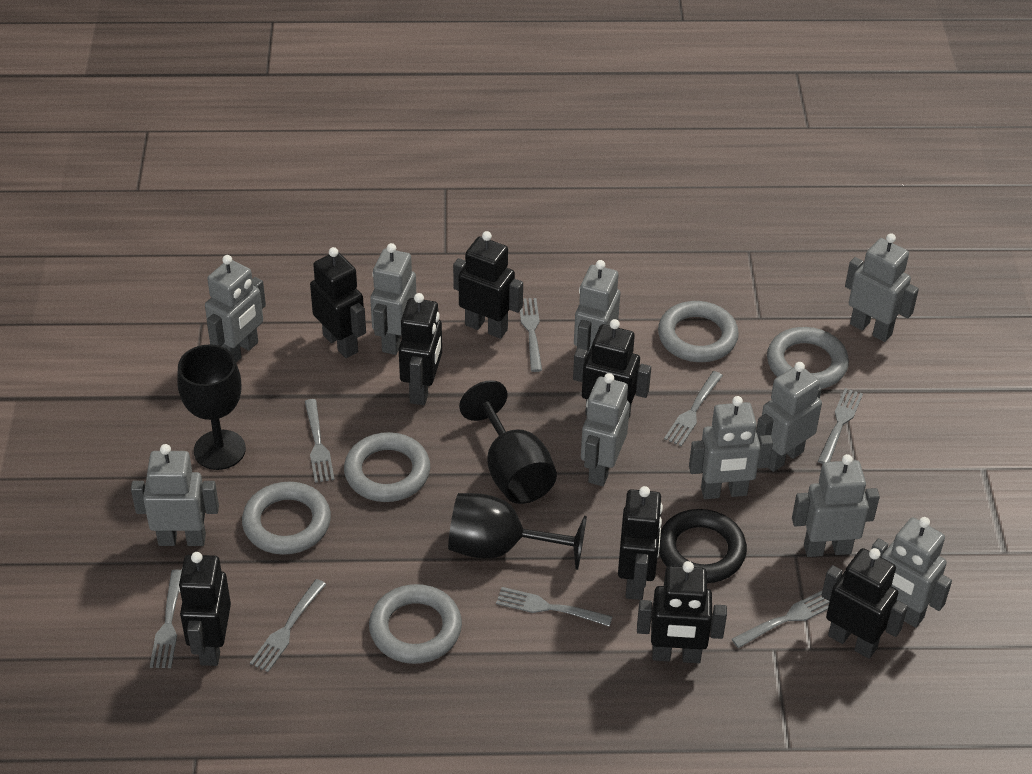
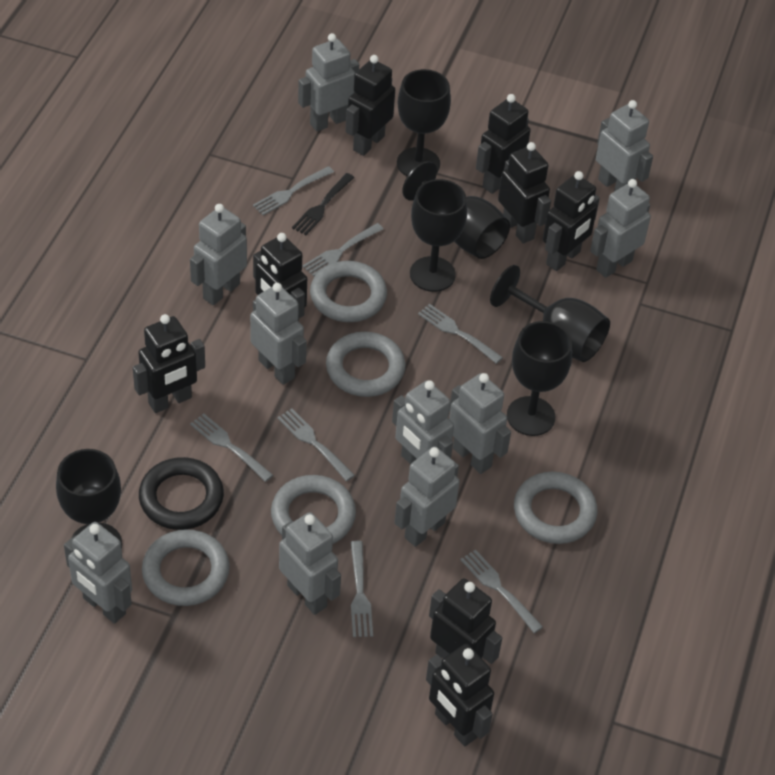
black fork: 0 -> 1
black goblet: 3 -> 6
grey fork: 8 -> 7

